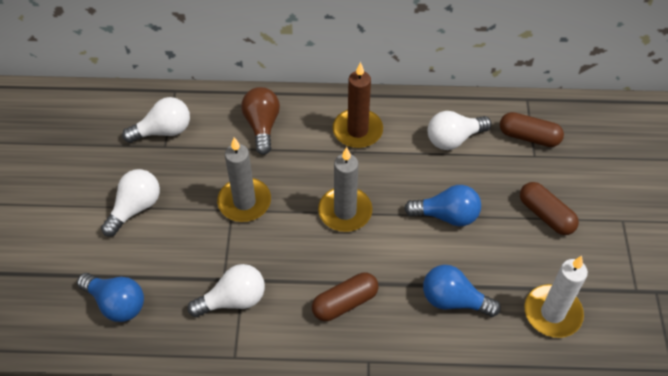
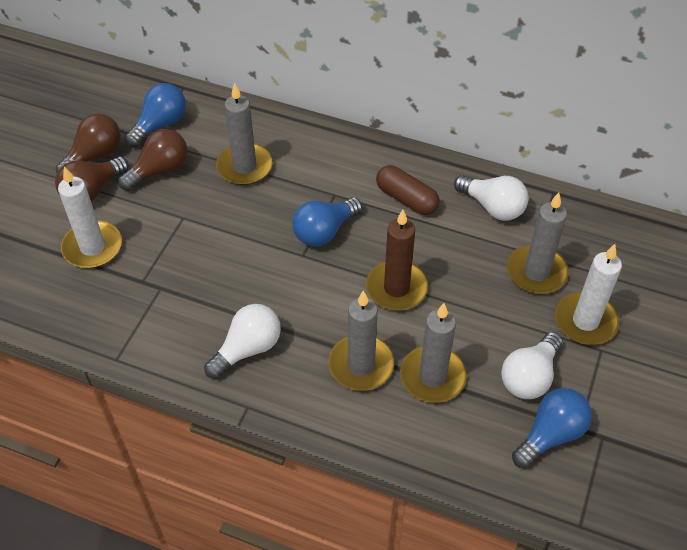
brown capsule: 3 -> 1
brown light bulb: 1 -> 3
grey candle: 2 -> 4
white candle: 1 -> 2
white light bulb: 4 -> 3

